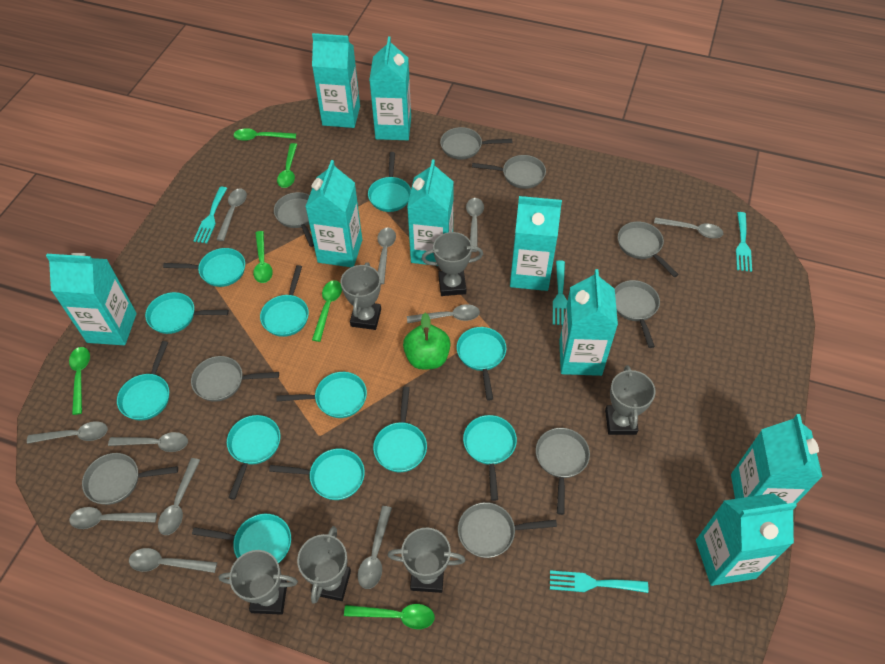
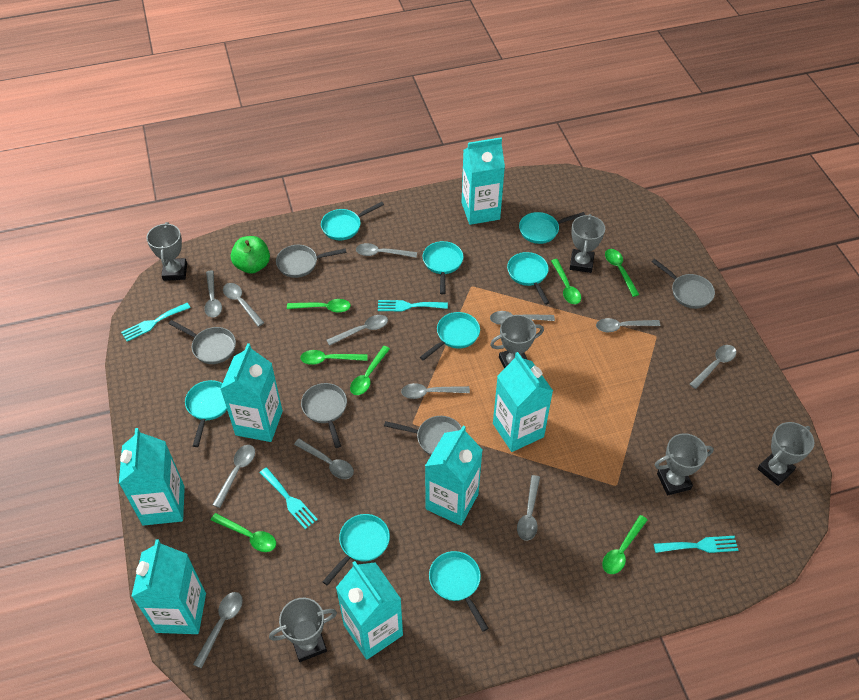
green spoon: 6 -> 7
grey pan: 9 -> 5
grey spoon: 11 -> 12
turquoise carton: 9 -> 7
turquoise pan: 12 -> 8

